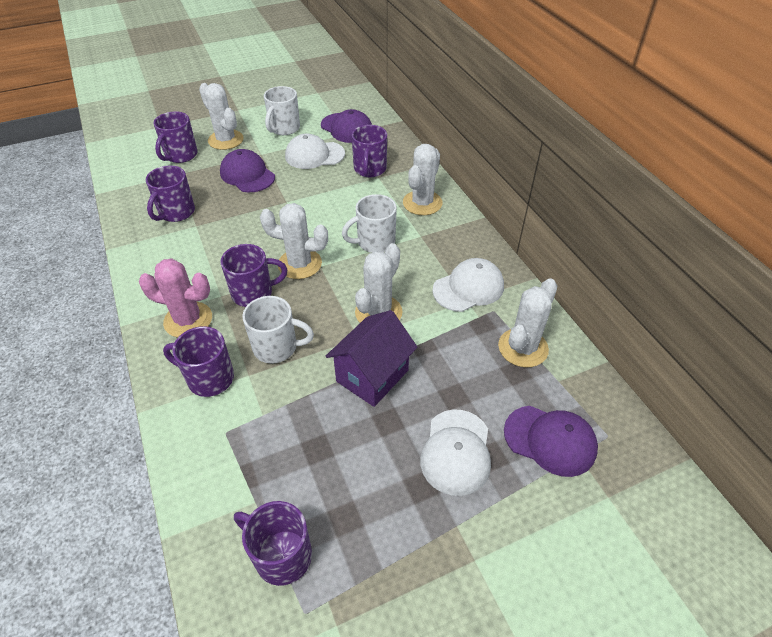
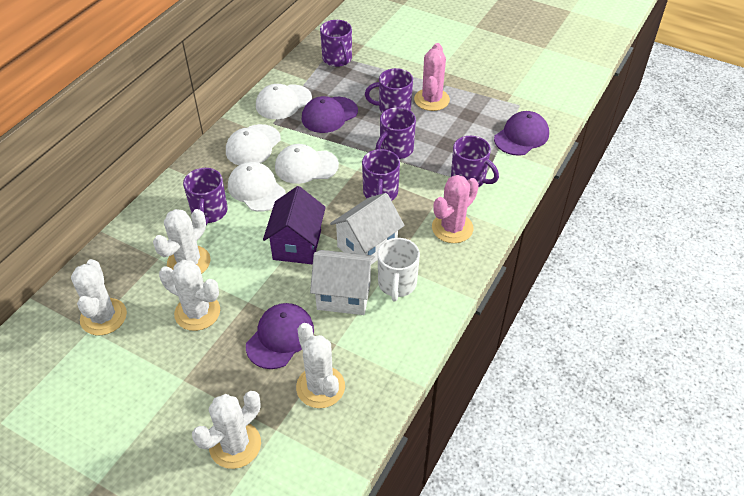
pink cactus: 1 -> 2
white cap: 3 -> 4
white house: 0 -> 2
white mug: 3 -> 1

